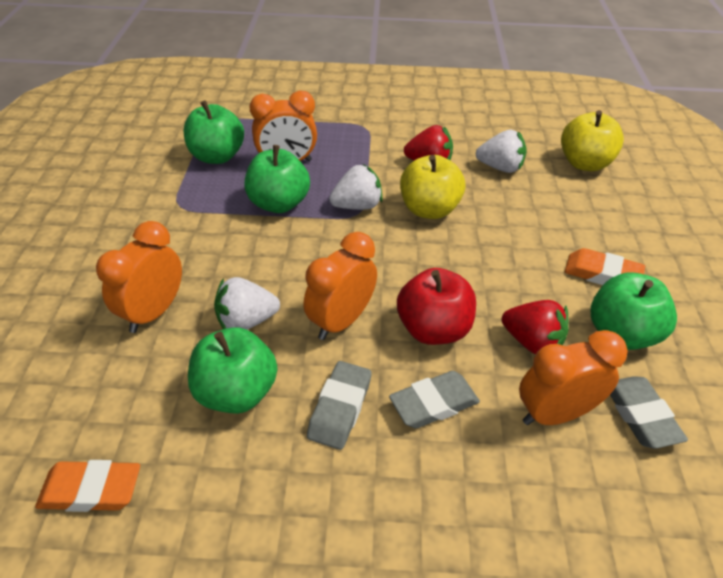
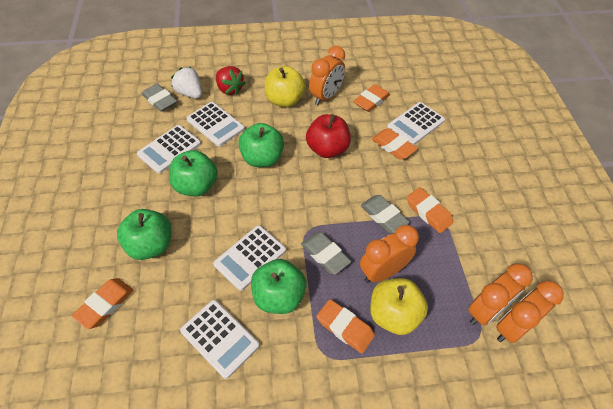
orange eraser: 2 -> 5
red strawberry: 2 -> 1
white calculator: 0 -> 5
white strawberry: 3 -> 1

